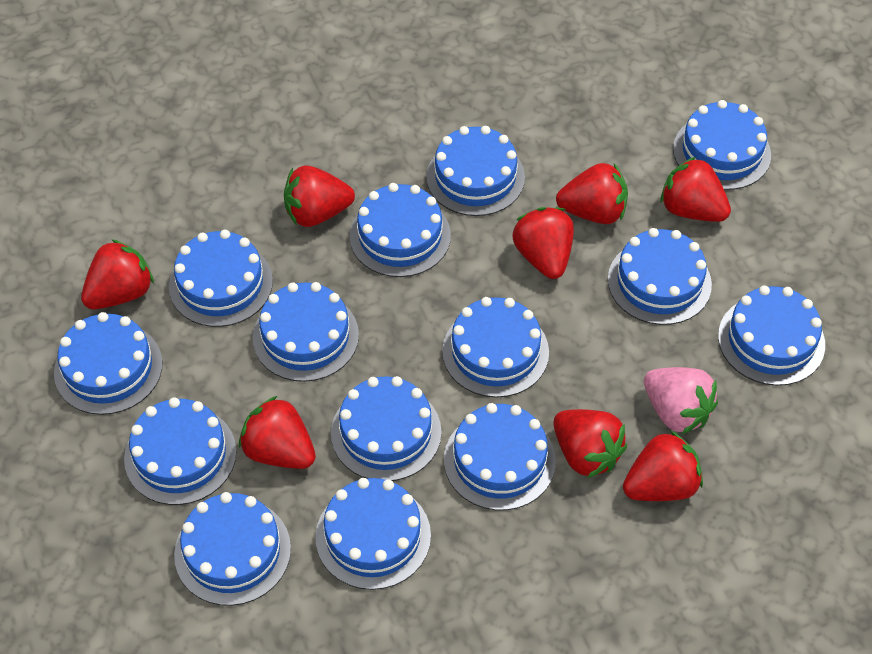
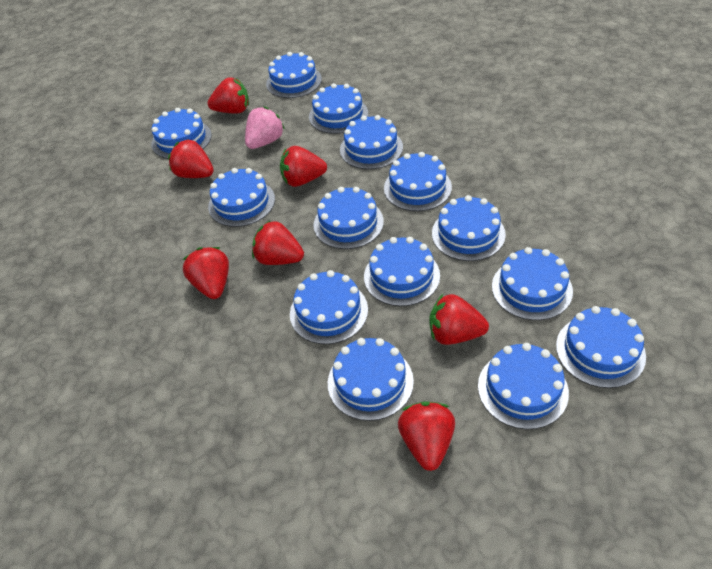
red strawberry: 8 -> 7

